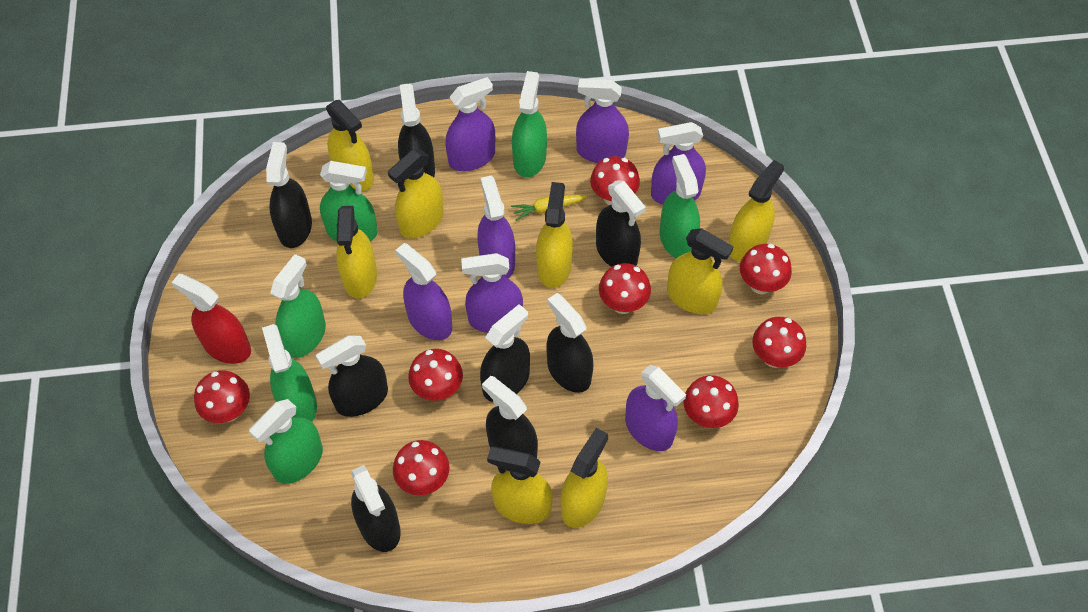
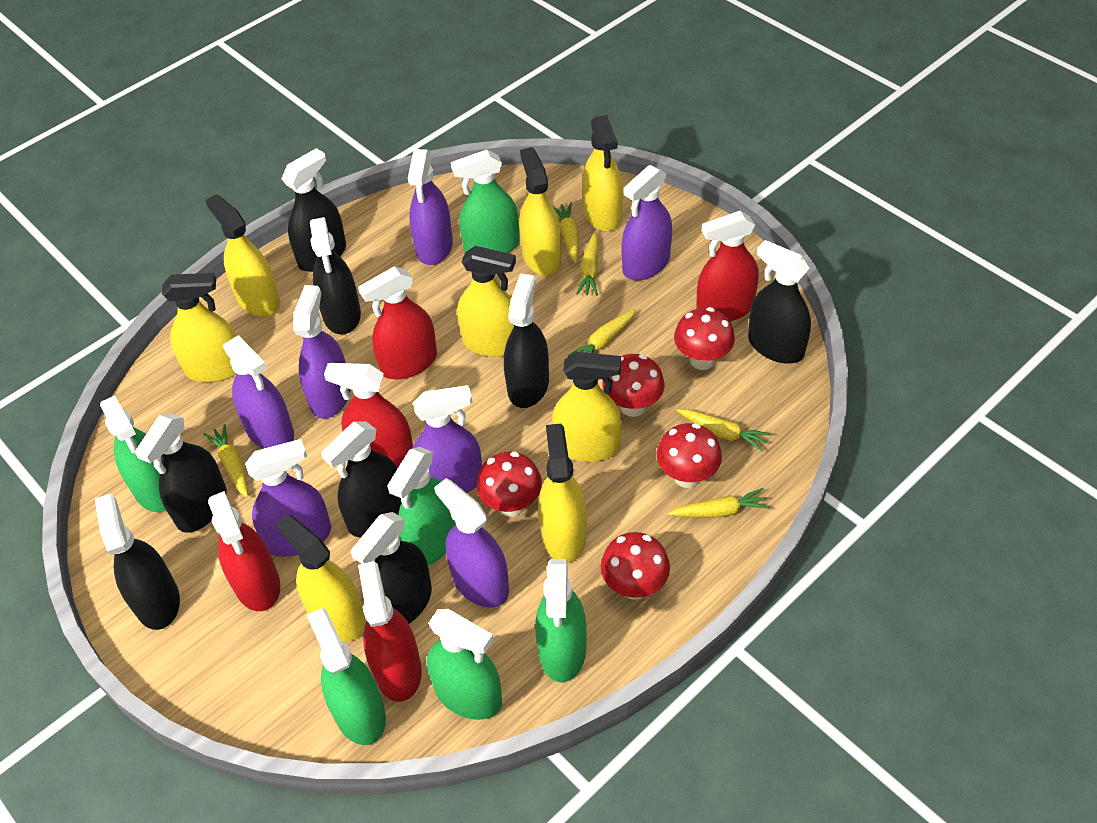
red mushroom: 8 -> 5
red spray bottle: 1 -> 5
yellow carrot: 1 -> 6

